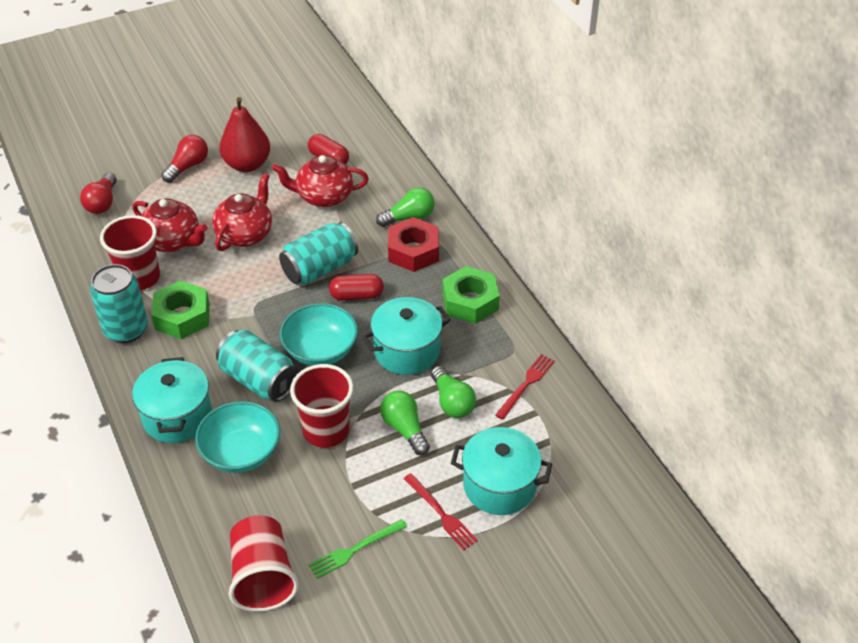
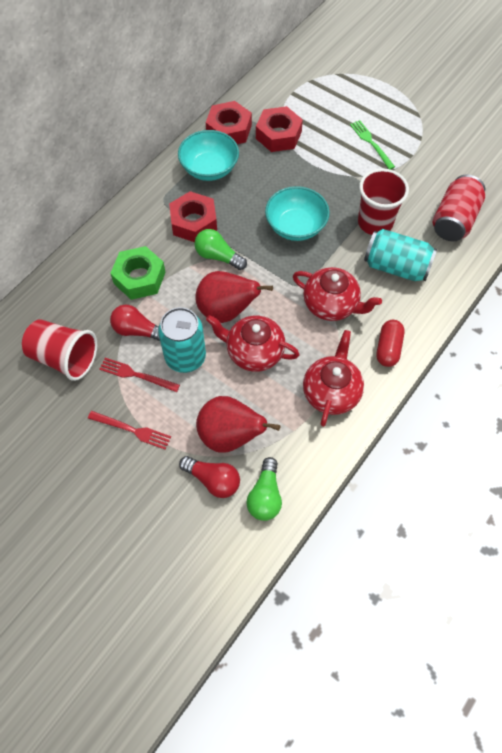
green light bulb: 3 -> 2
green nut: 2 -> 1
red can: 0 -> 1
red capsule: 2 -> 1
red cup: 3 -> 2
red nut: 1 -> 3
red pear: 1 -> 2
turquoise can: 3 -> 2
turquoise pot: 3 -> 0

